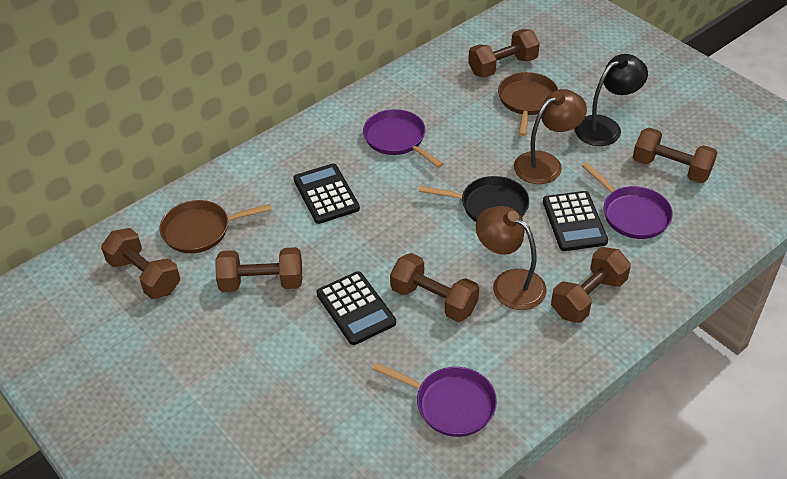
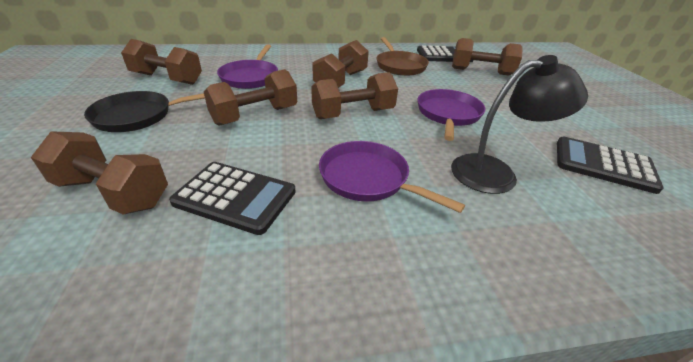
brown lamp: 2 -> 0
brown pan: 2 -> 1

